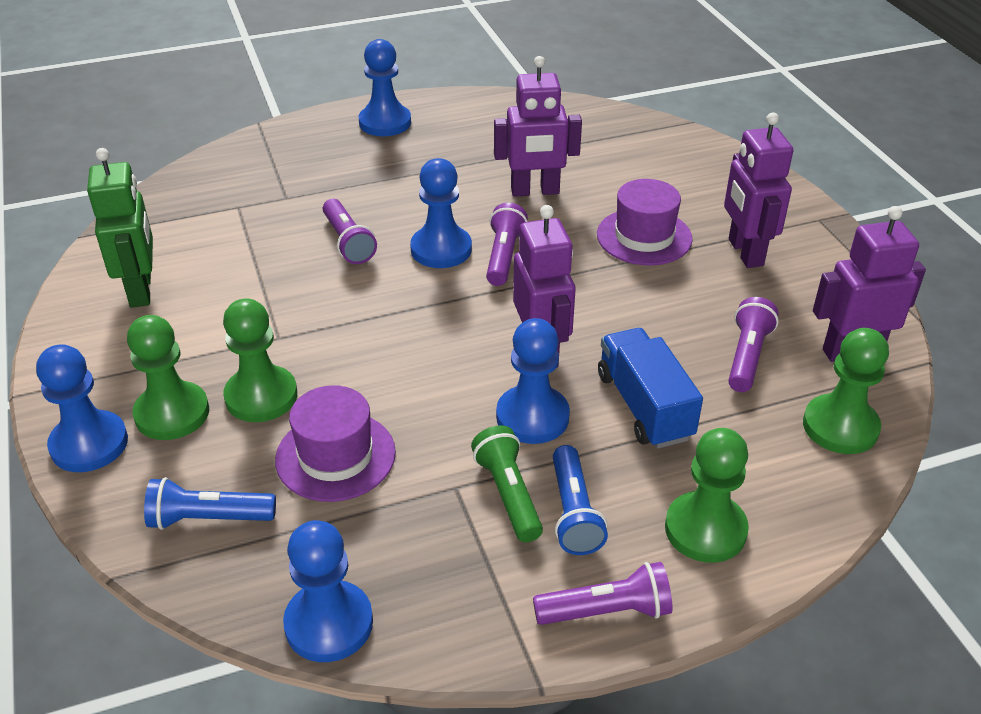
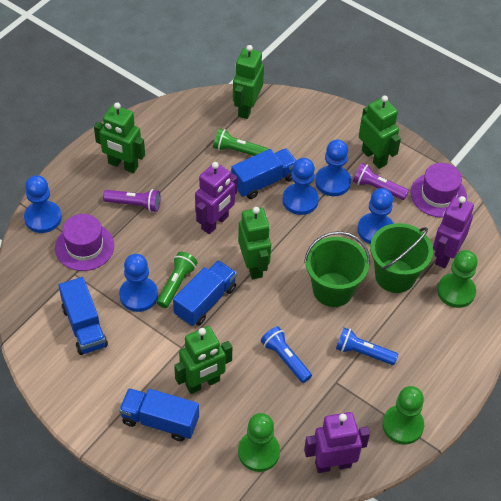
blue truck: 1 -> 4
green bucket: 0 -> 2
green flashlight: 1 -> 2
green pawn: 4 -> 3
green robot: 1 -> 5
purple flashlight: 4 -> 2
purple robot: 4 -> 3

